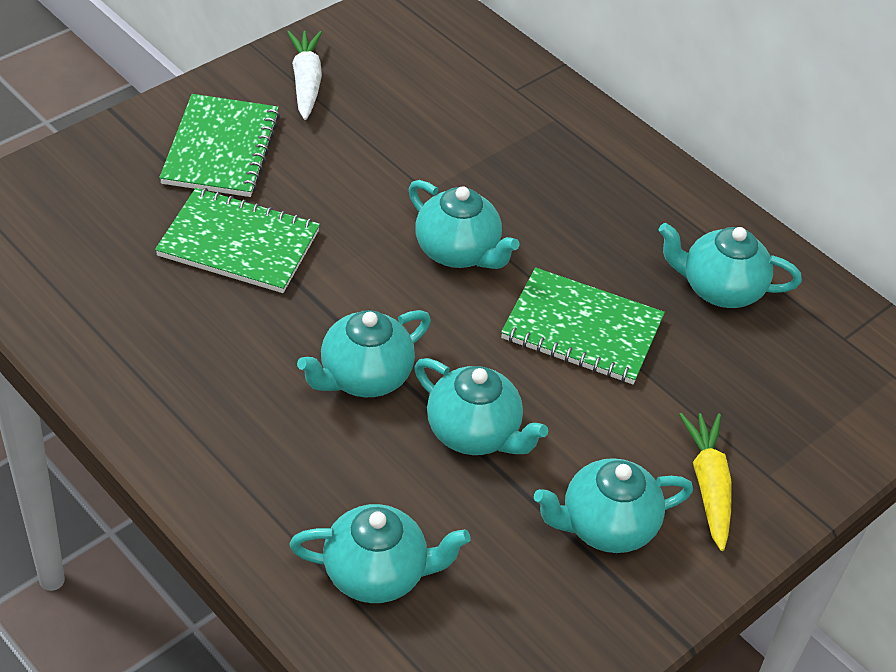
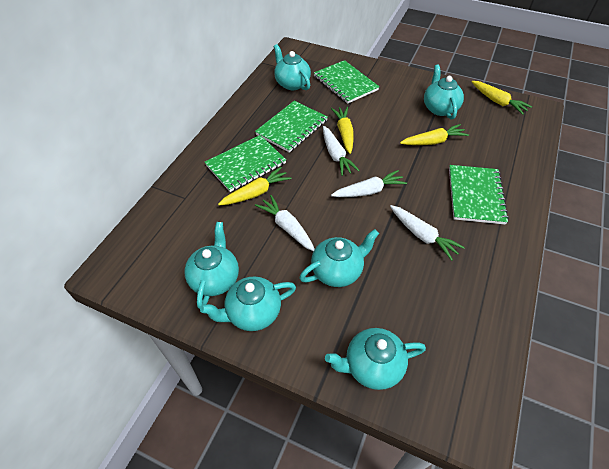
green notebook: 3 -> 4
white carrot: 1 -> 4
yellow carrot: 1 -> 4

